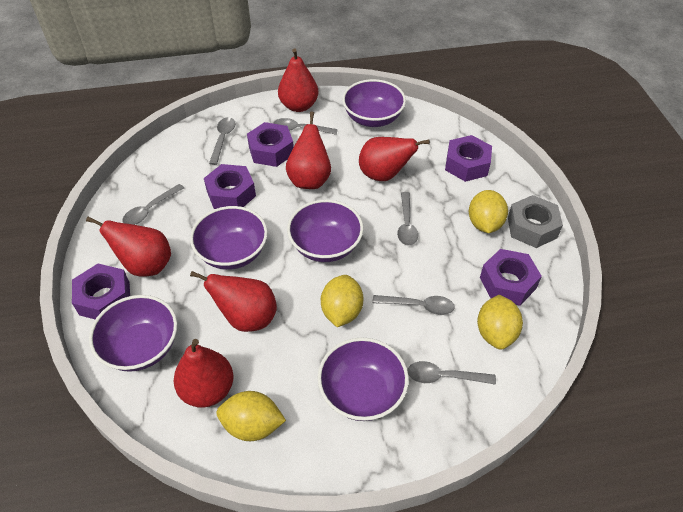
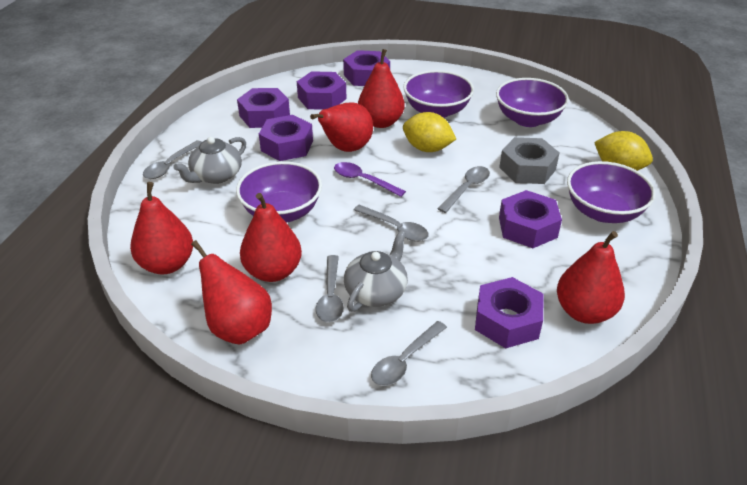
grey spoon: 6 -> 5
grey teapot: 0 -> 2
purple bowl: 5 -> 4
purple nut: 5 -> 6
purple spoon: 0 -> 1
yellow lemon: 4 -> 2

